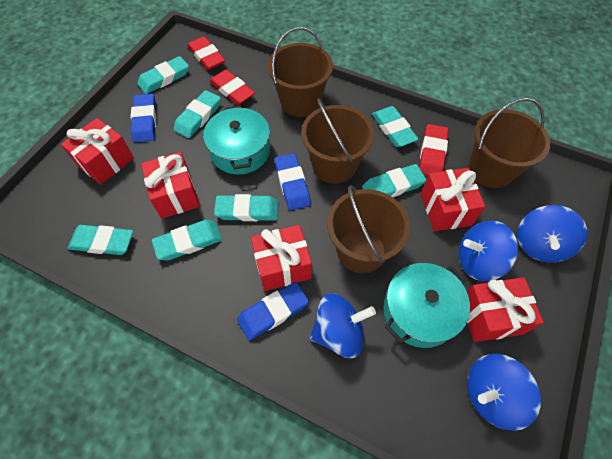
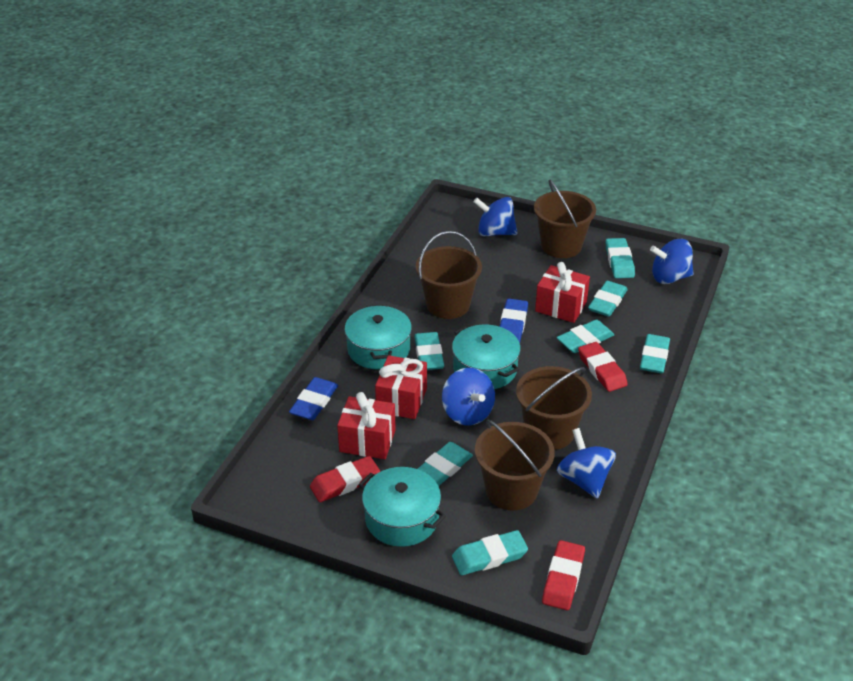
blue eraser: 3 -> 2
red gift: 5 -> 3
turquoise pot: 2 -> 3

